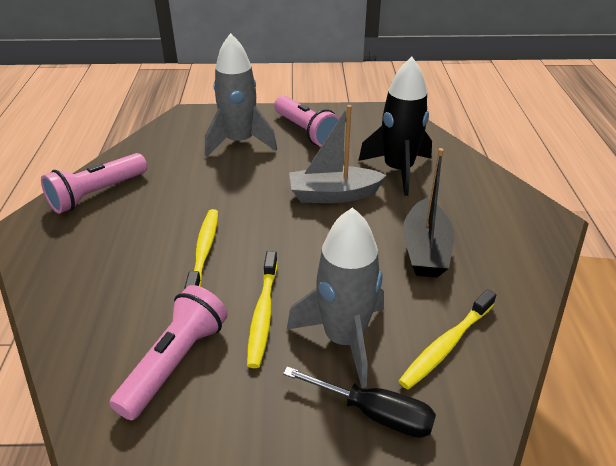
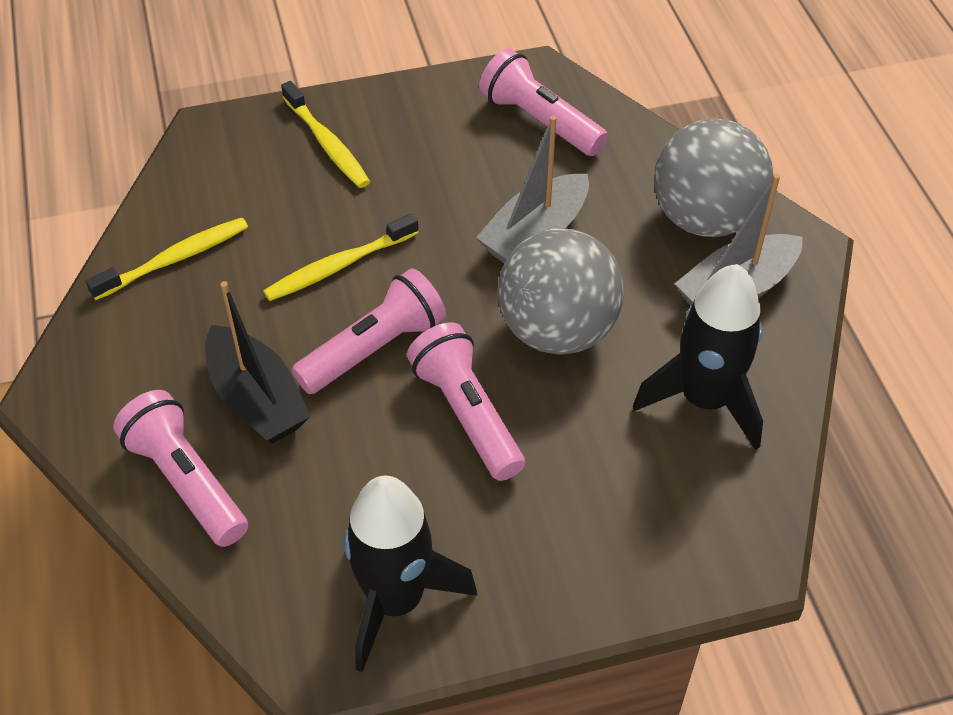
black rocket: 1 -> 2
black screwdriver: 1 -> 0
grey ball: 0 -> 2
grey boat: 1 -> 2
grey rocket: 2 -> 0
pink flashlight: 3 -> 4

